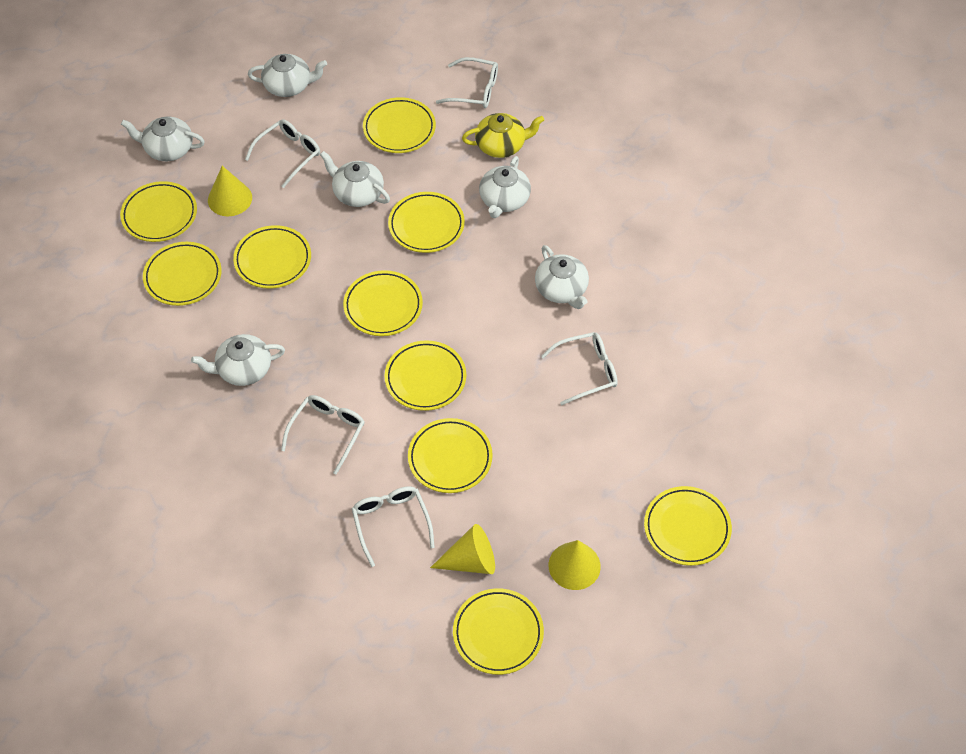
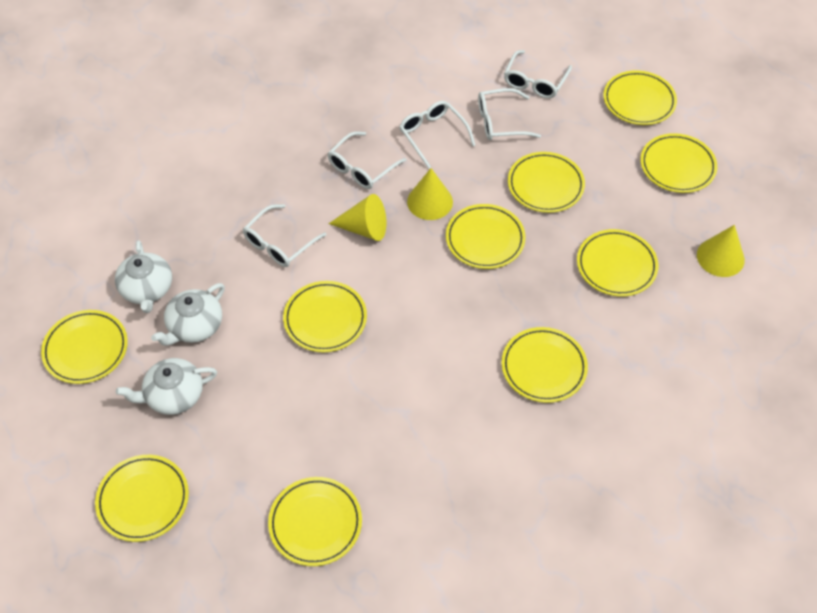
white teapot: 6 -> 3
yellow teapot: 1 -> 0

